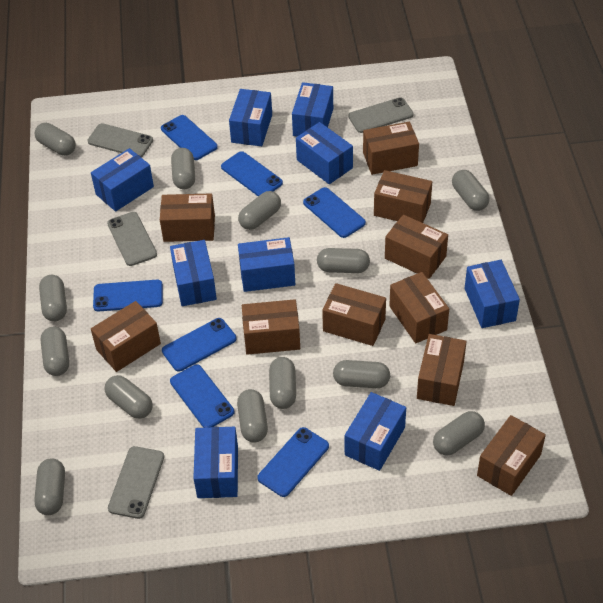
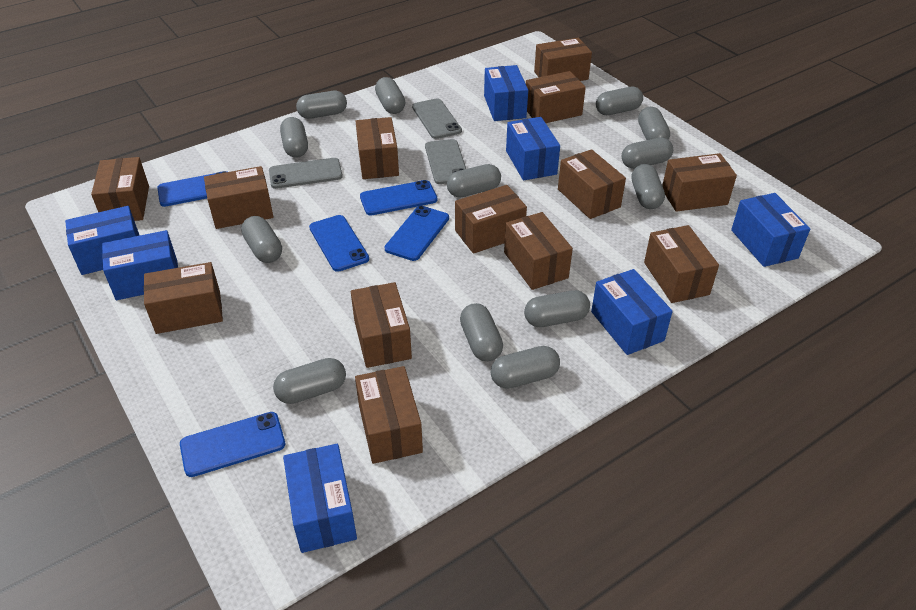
blue box: 9 -> 7
blue phone: 7 -> 5
brown box: 10 -> 13
grey phone: 4 -> 3

